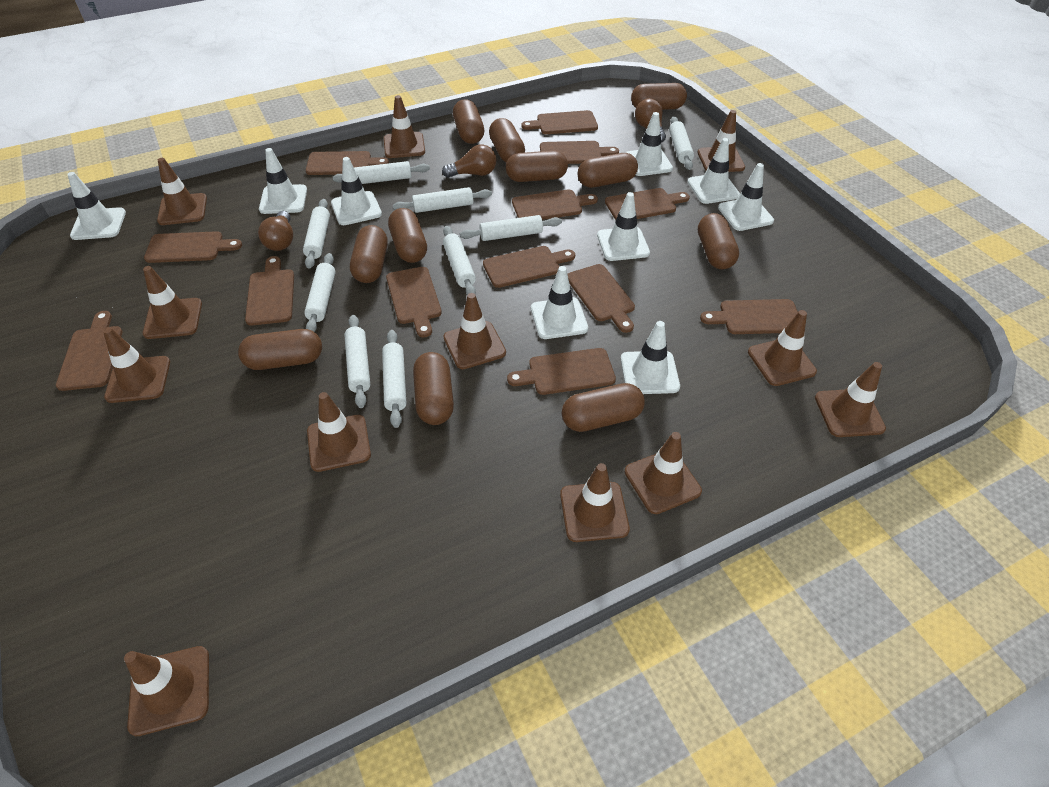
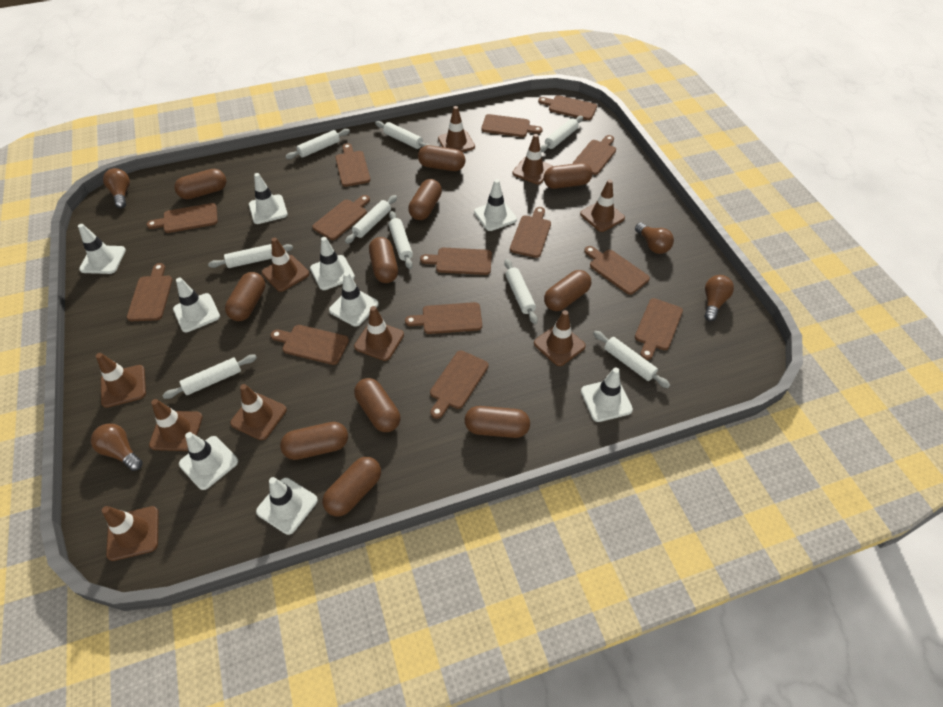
brown cutting board: 13 -> 14
brown light bulb: 3 -> 4
brown traffic cone: 12 -> 10

